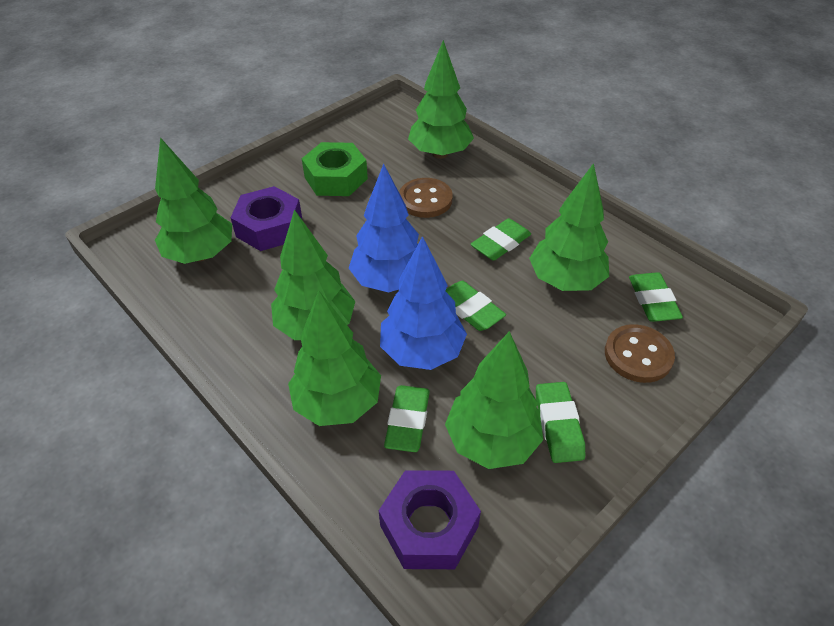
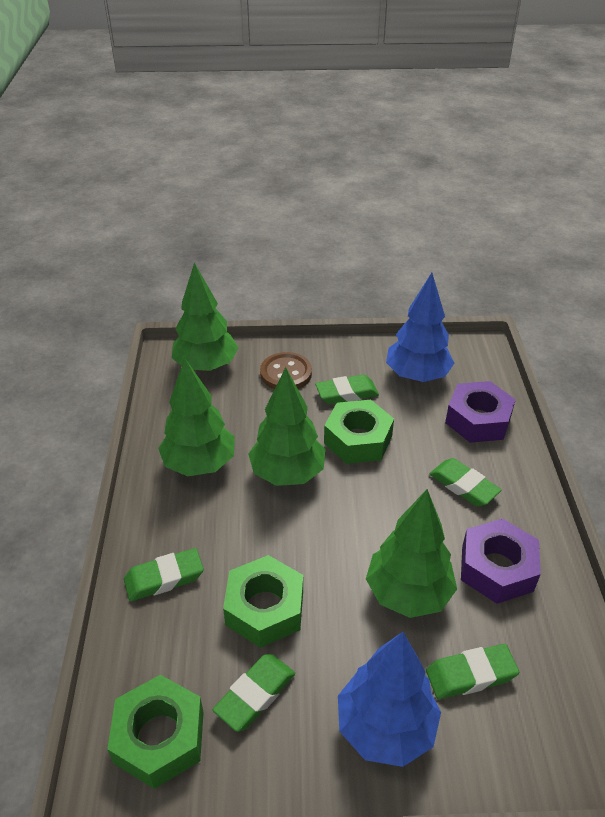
brown button: 2 -> 1
green nut: 1 -> 3
green tree: 6 -> 4

